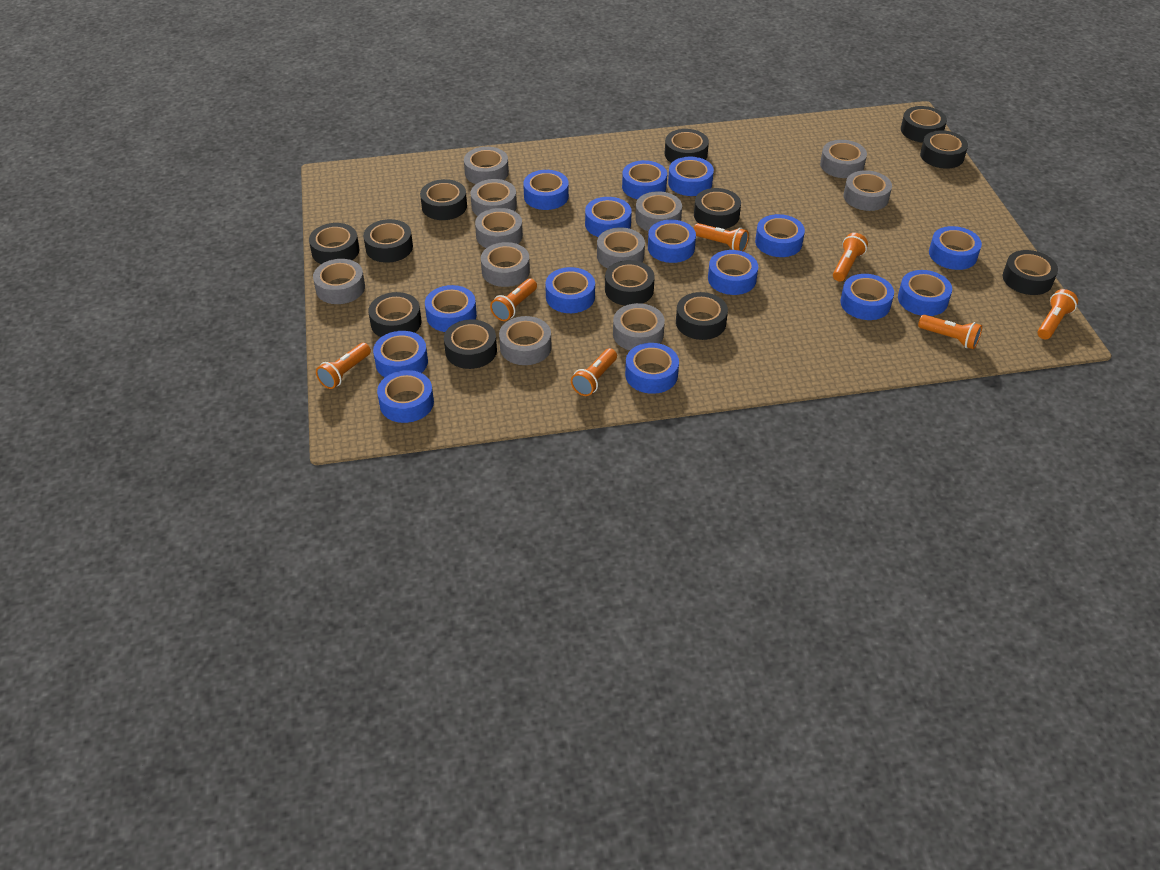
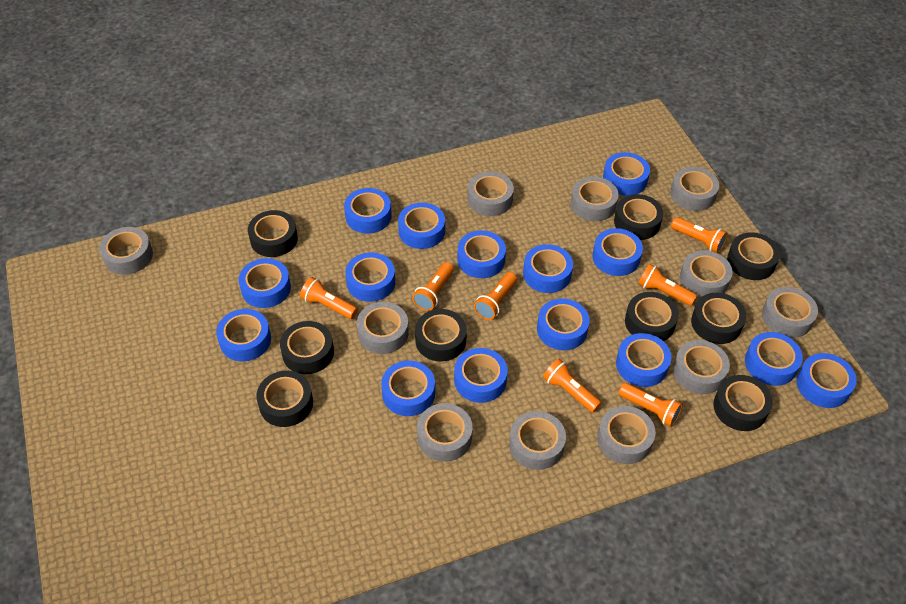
black tape: 12 -> 9

